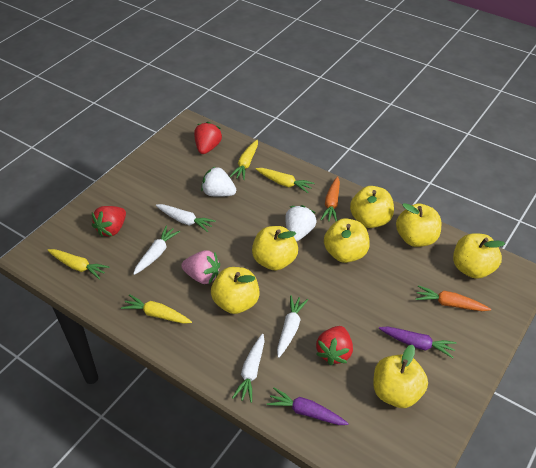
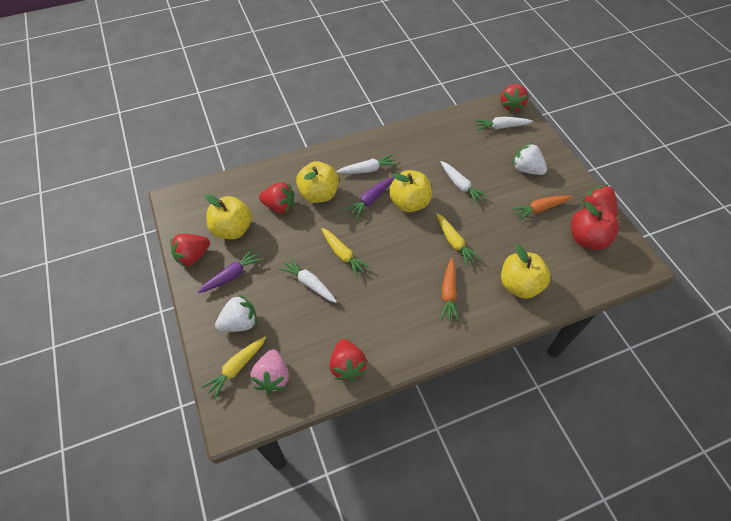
red apple: 0 -> 1
red strawberry: 3 -> 5
yellow apple: 7 -> 4
yellow carrot: 4 -> 3

